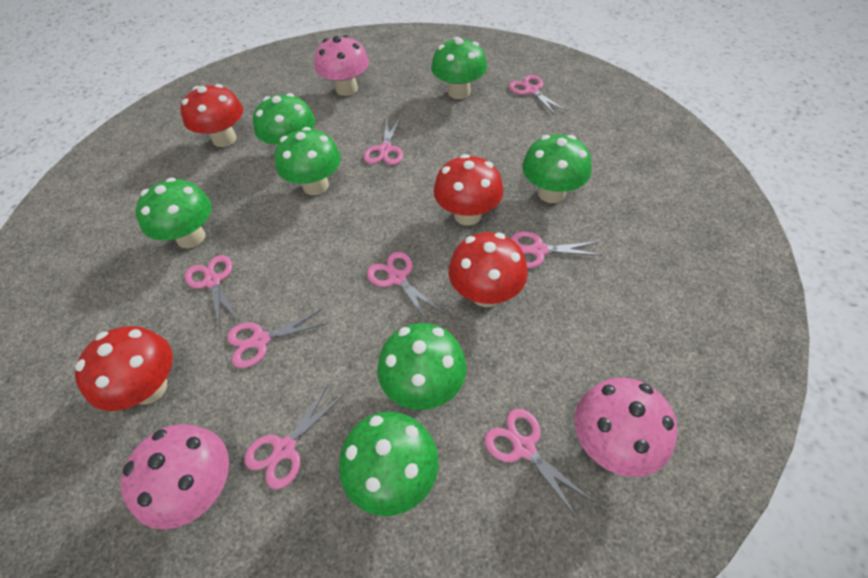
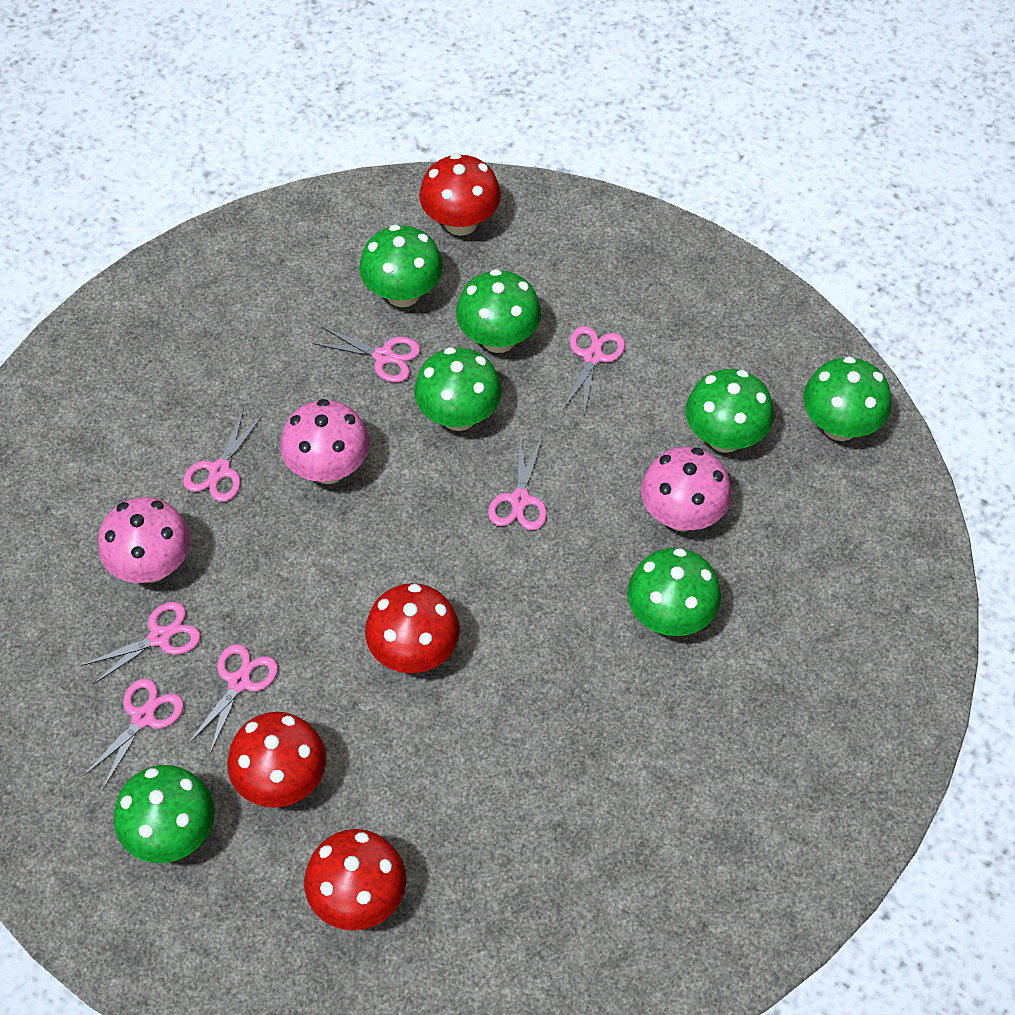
pink scissors: 8 -> 7

